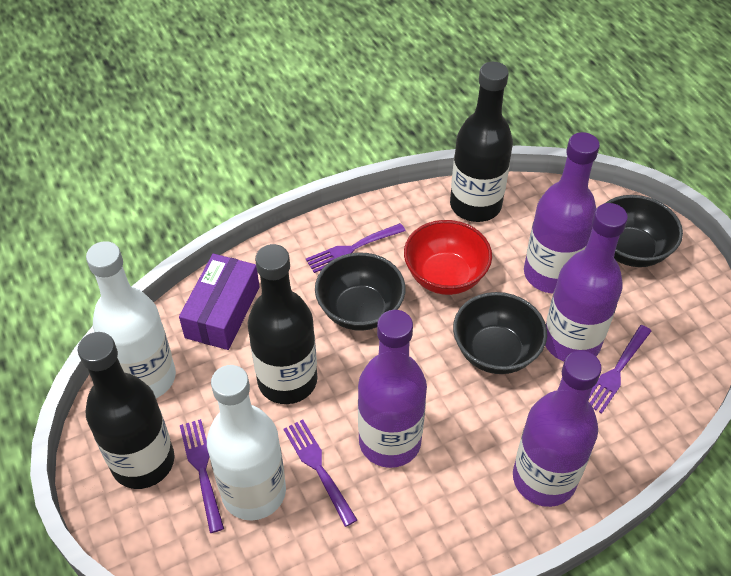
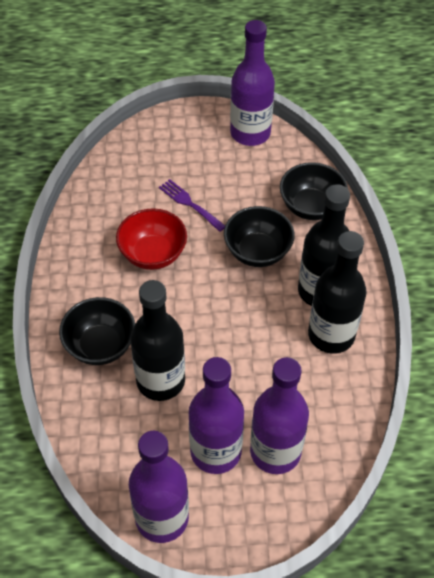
purple box: 1 -> 0
purple fork: 4 -> 1
white bottle: 2 -> 0

